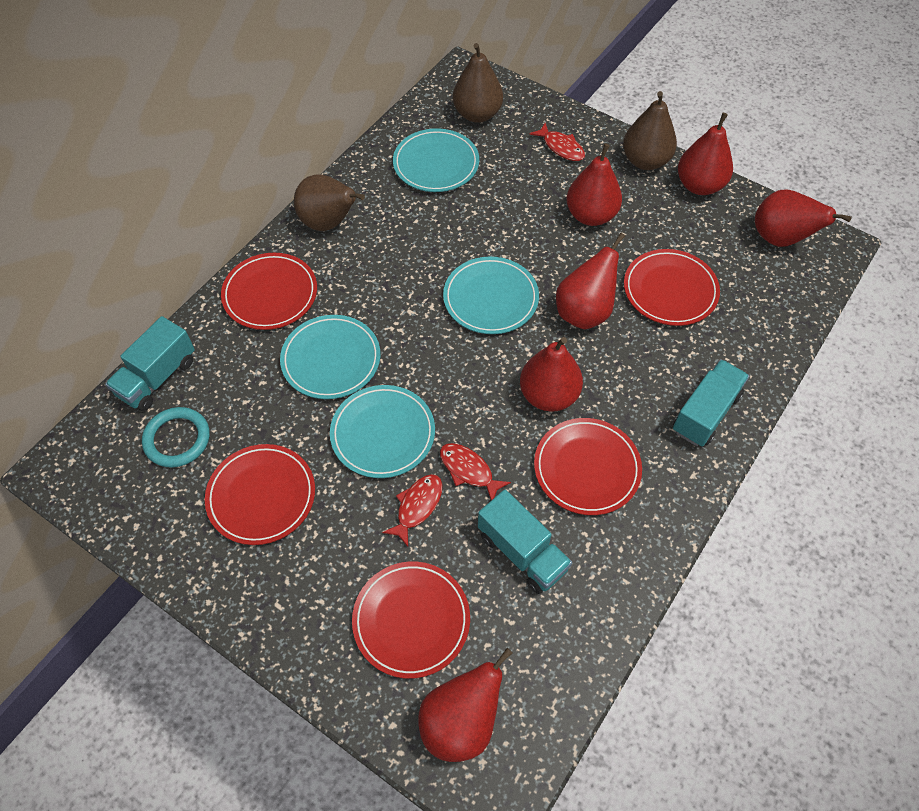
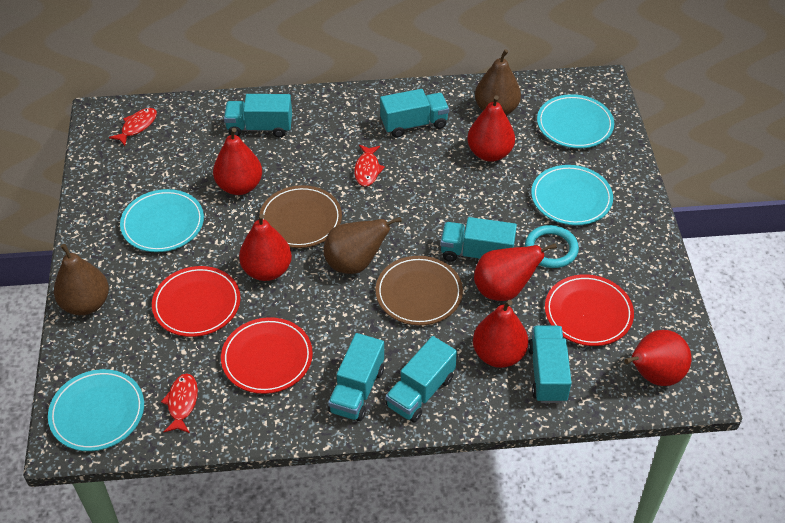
brown plate: 0 -> 2
red plate: 5 -> 3
turquoise truck: 3 -> 6

